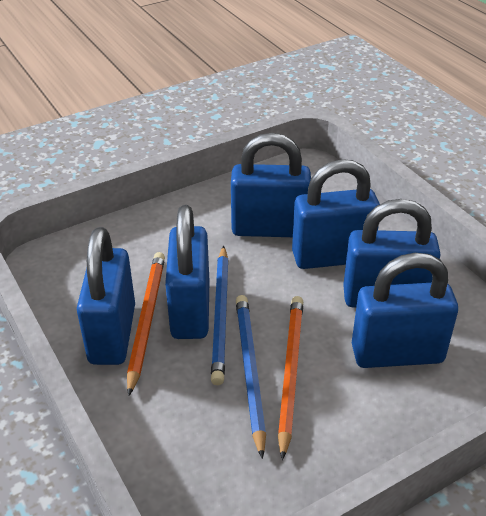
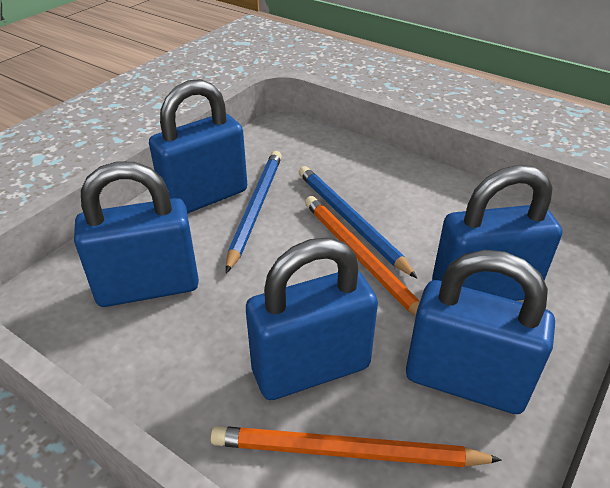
blue padlock: 6 -> 5

